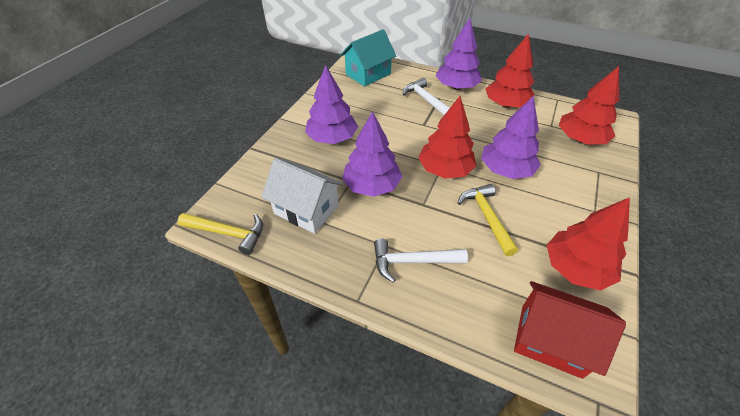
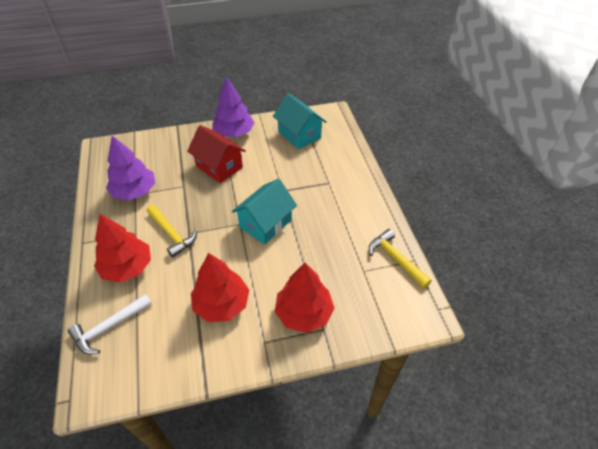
purple tree: 4 -> 2
red tree: 4 -> 3
turquoise house: 1 -> 2
white hammer: 2 -> 1
white house: 1 -> 0

